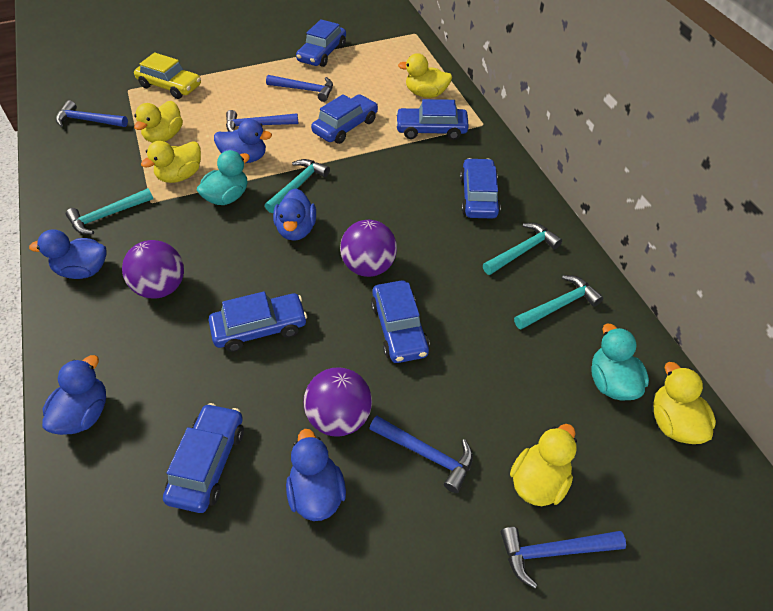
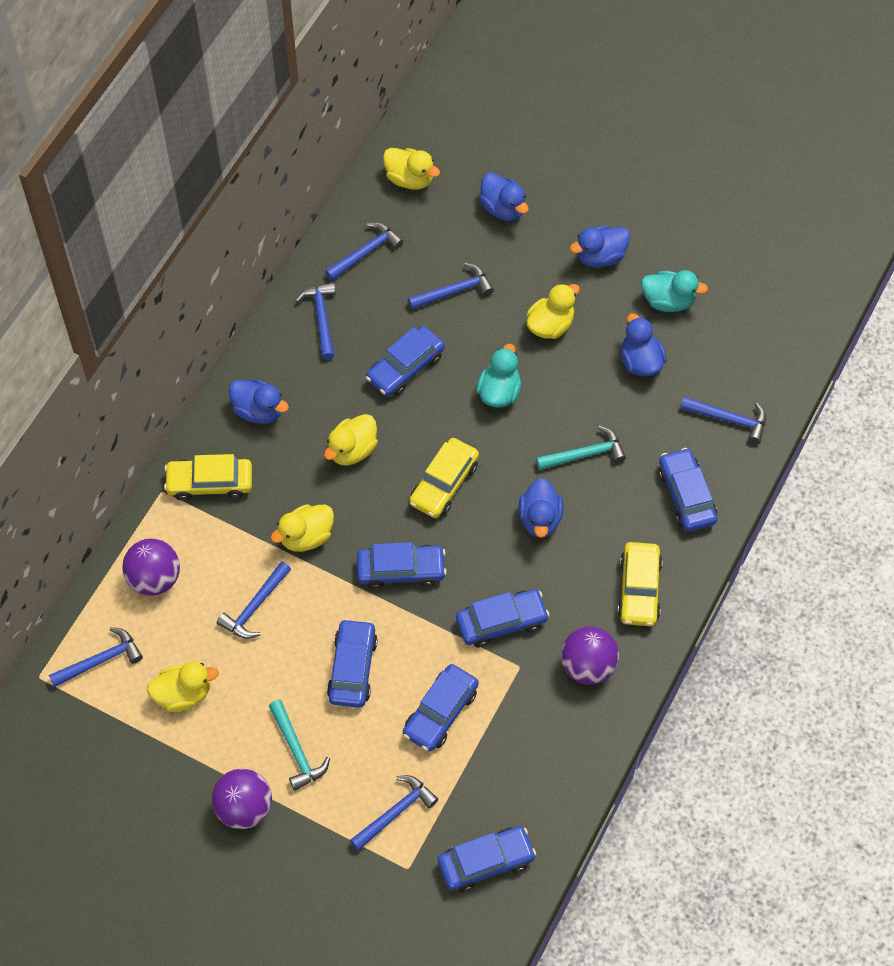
blue hammer: 5 -> 7
turquoise hammer: 4 -> 2
yellow car: 1 -> 3

